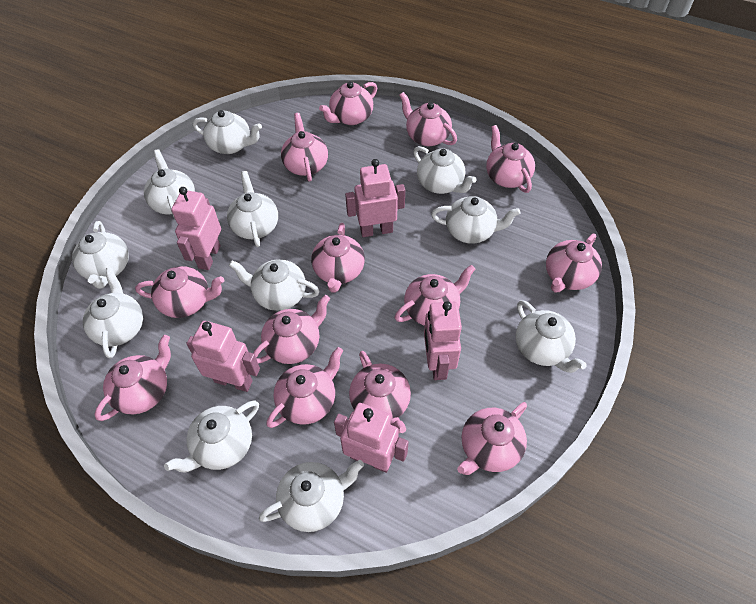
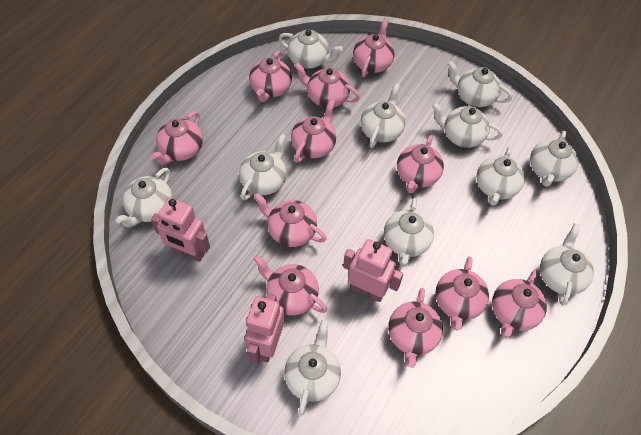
pink robot: 5 -> 3
pink teapot: 13 -> 11

